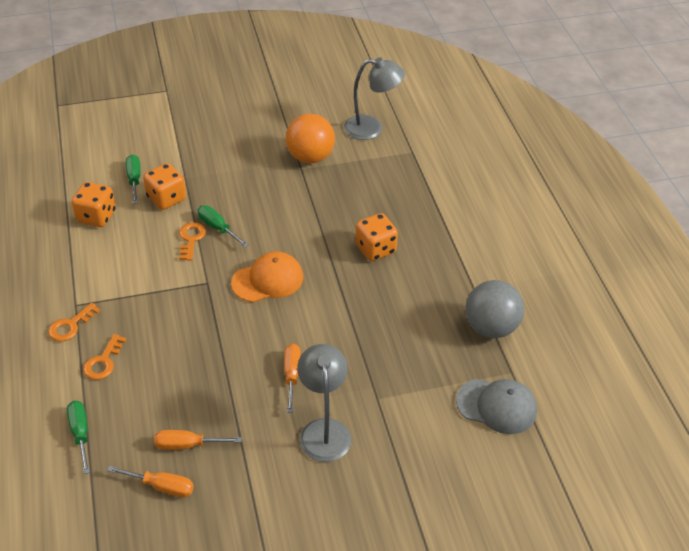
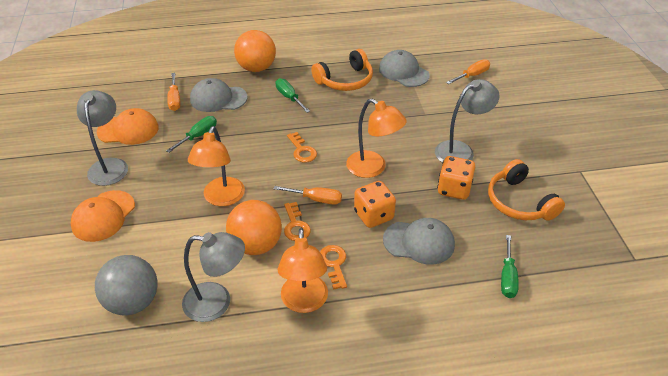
grey cap: 1 -> 3
grey lamp: 2 -> 3
orange ball: 1 -> 2
orange cap: 1 -> 2
orange dice: 3 -> 2
orange headphones: 0 -> 2
orange lamp: 0 -> 3

